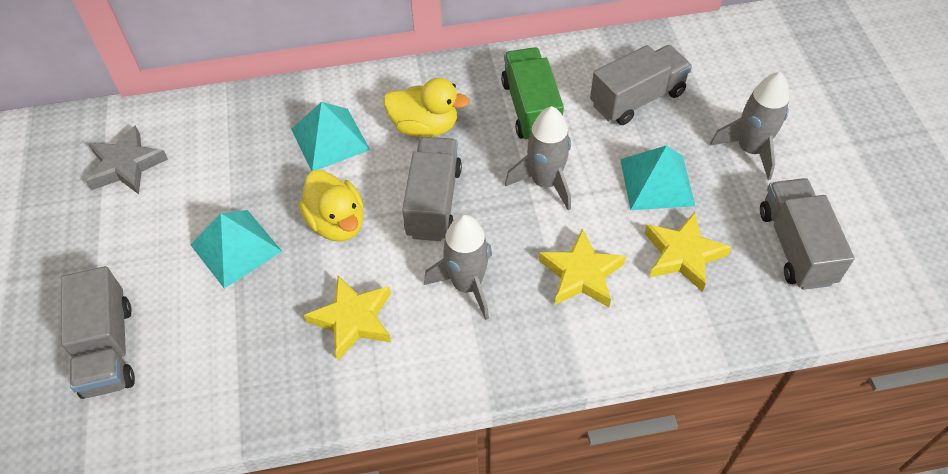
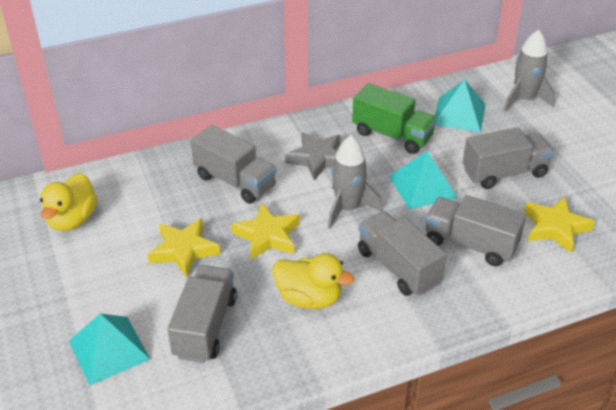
grey rocket: 3 -> 2
grey truck: 4 -> 5

